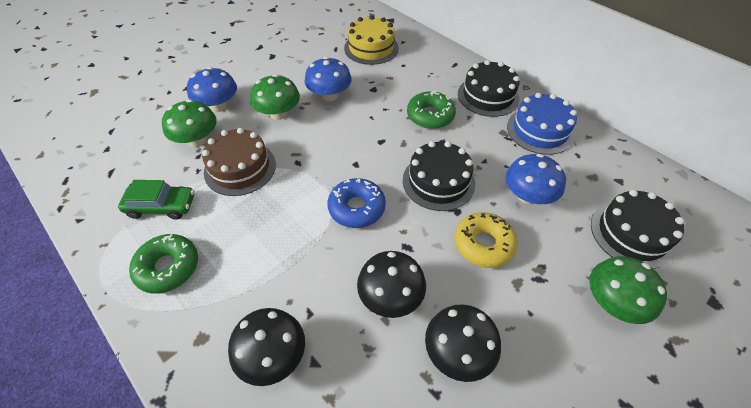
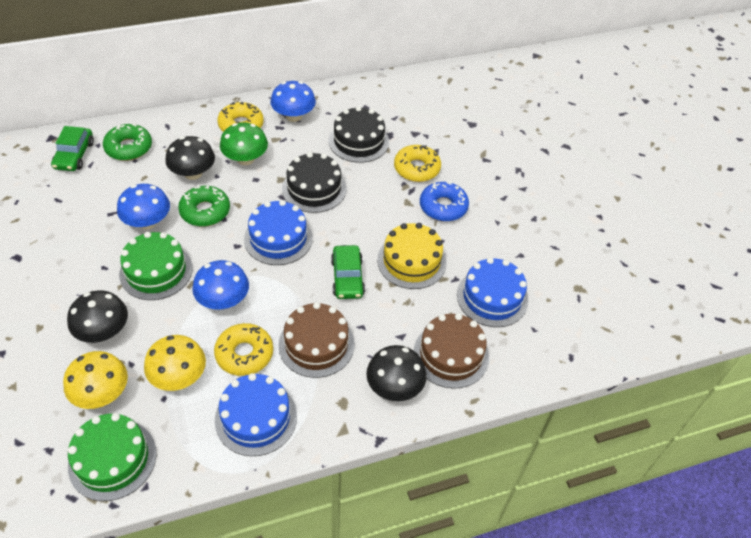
black cake: 3 -> 2
blue cake: 1 -> 3
brown cake: 1 -> 2
green cake: 0 -> 2
green car: 1 -> 2
green mushroom: 3 -> 1
yellow donut: 1 -> 3
yellow mushroom: 0 -> 2

